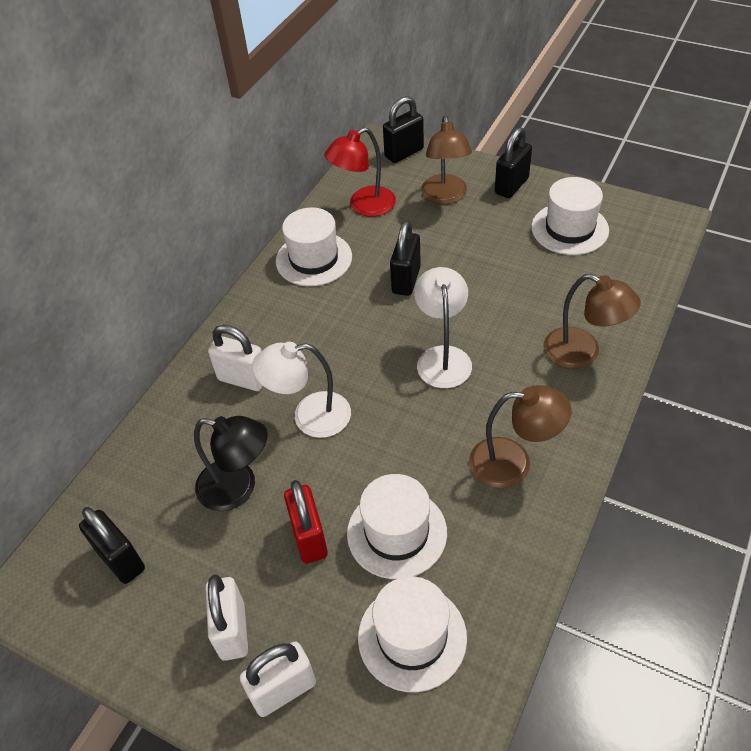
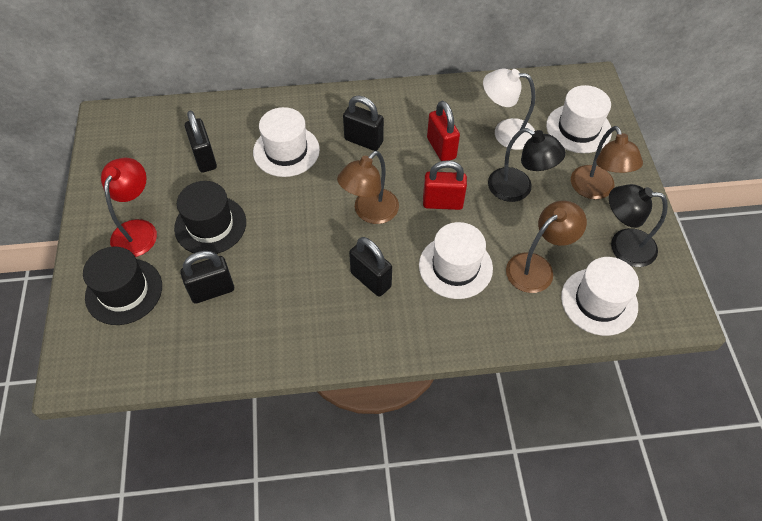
black hat: 0 -> 2
black lamp: 1 -> 2
red padlock: 1 -> 2
white lamp: 2 -> 1
white padlock: 3 -> 0

